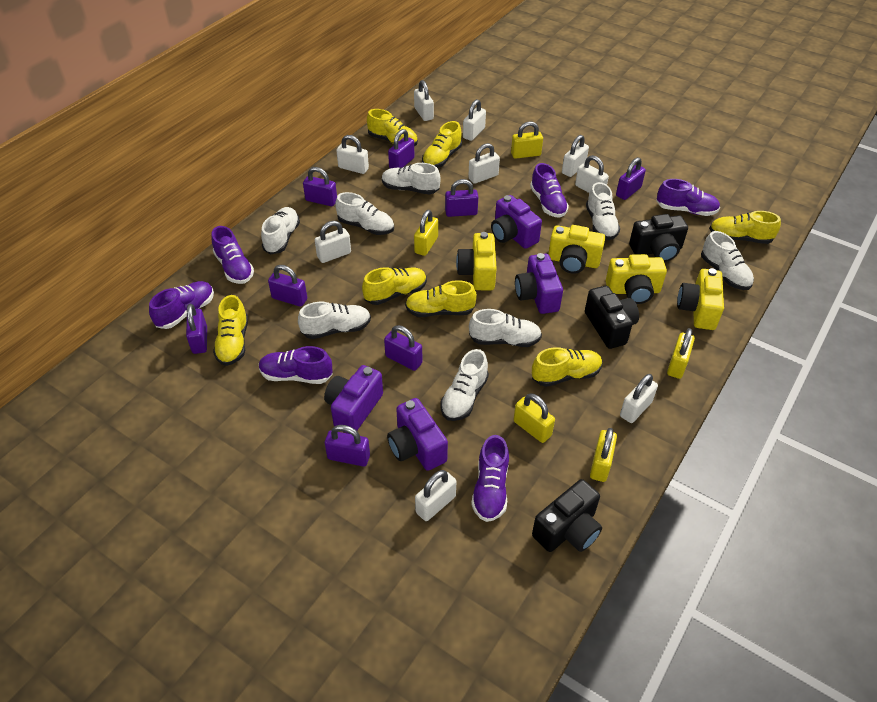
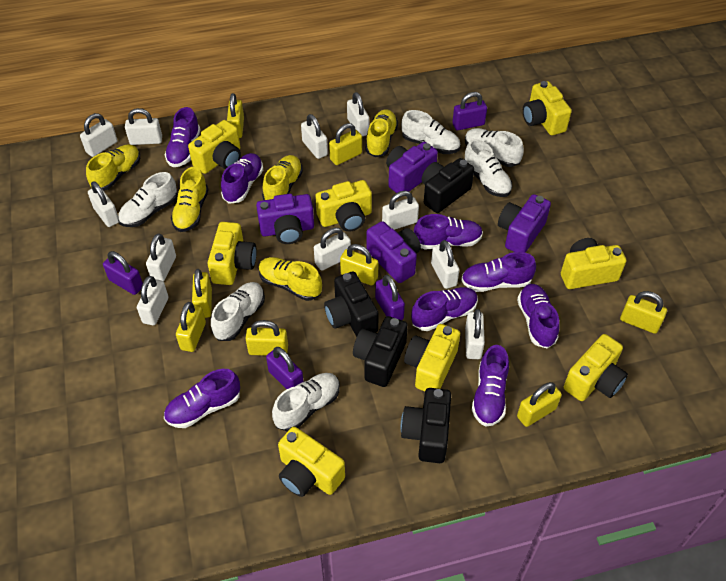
black camera: 3 -> 4
purple padlock: 8 -> 4
purple shoe: 6 -> 8
white padlock: 9 -> 11
white shoe: 8 -> 6
yellow camera: 4 -> 8
yellow padlock: 5 -> 8
yellow shoe: 7 -> 5

